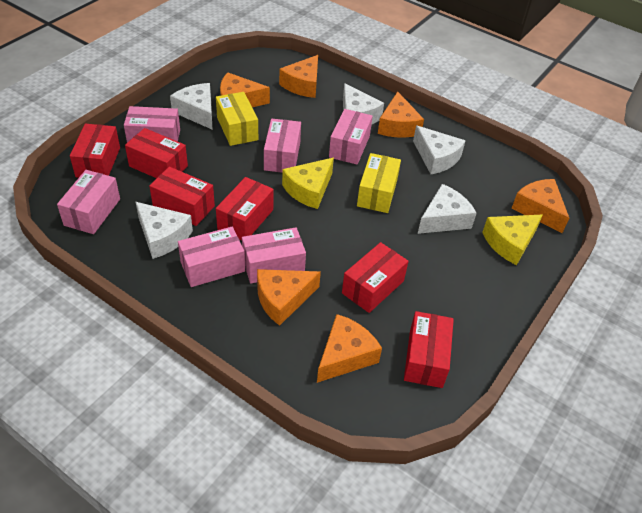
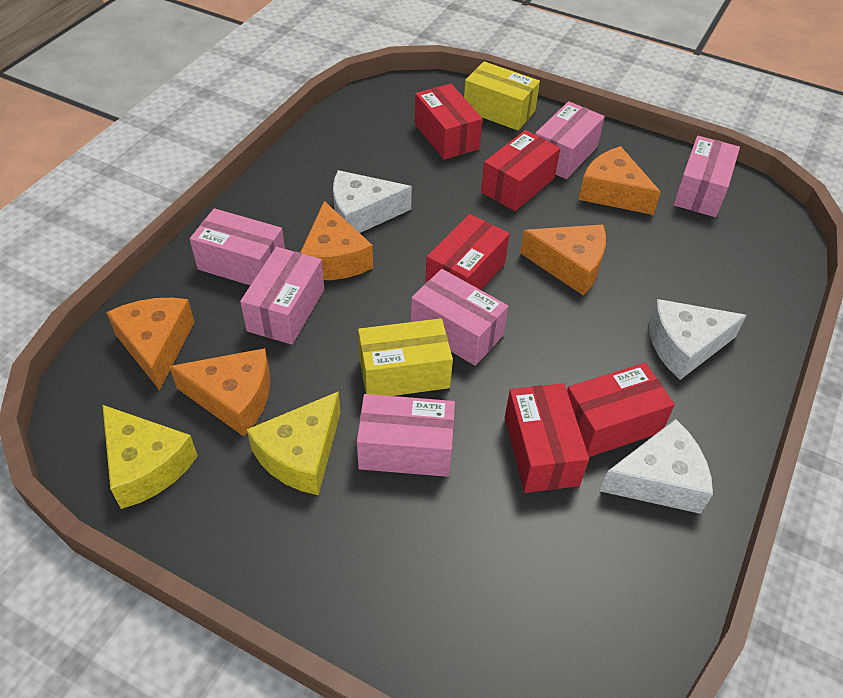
orange cheese: 6 -> 5
red box: 6 -> 5
white cheese: 5 -> 3

